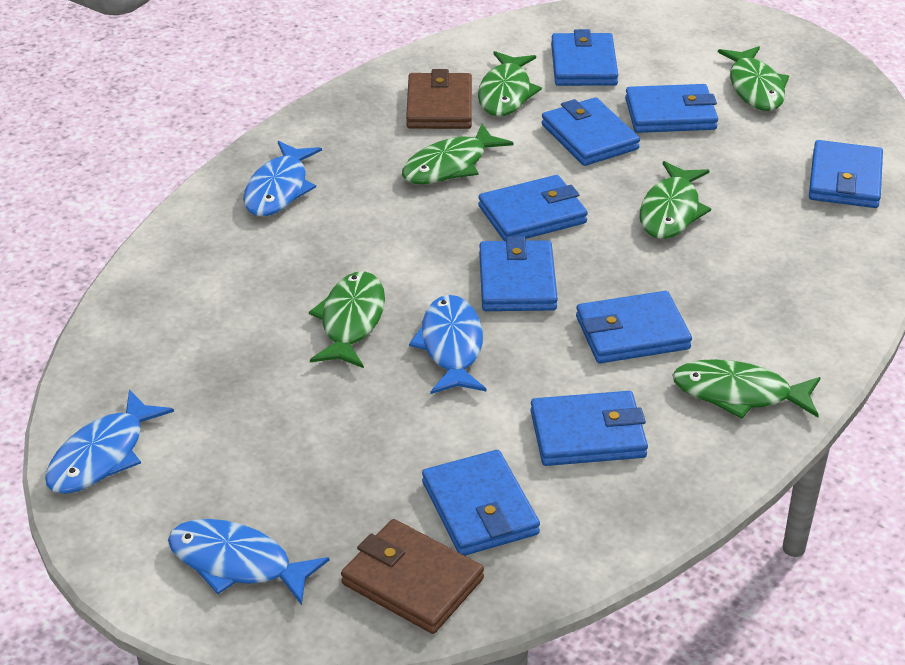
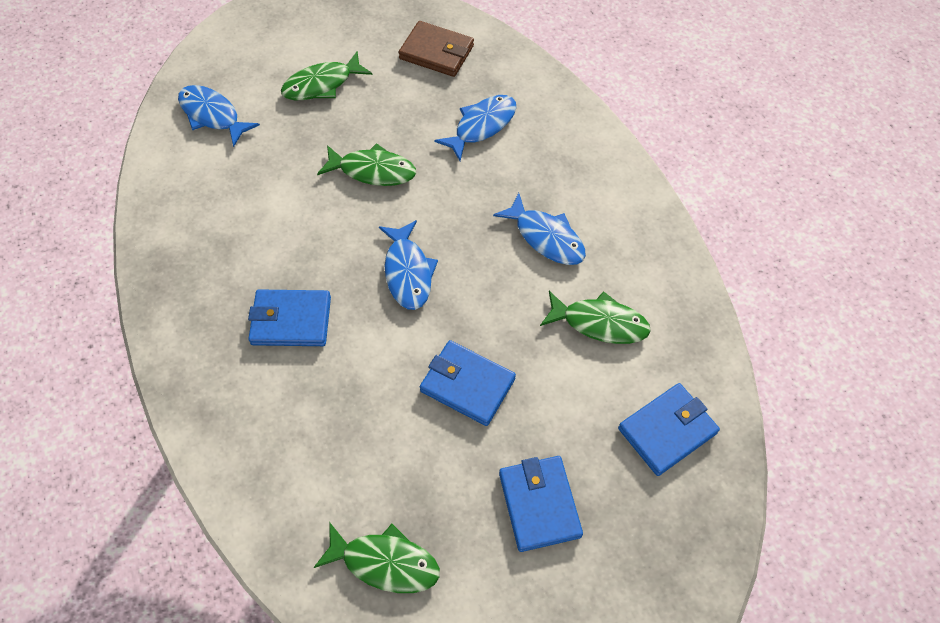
blue wallet: 9 -> 4
brown wallet: 2 -> 1
green fish: 6 -> 4

